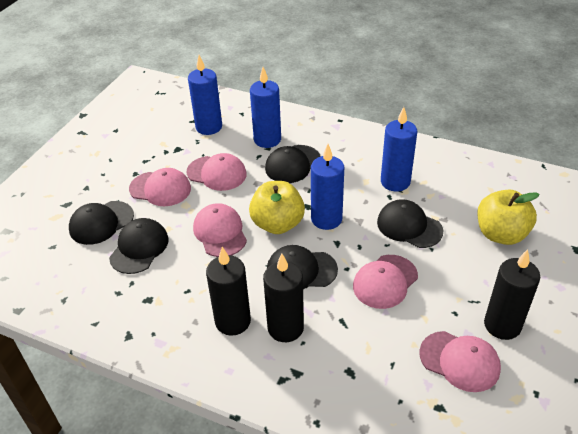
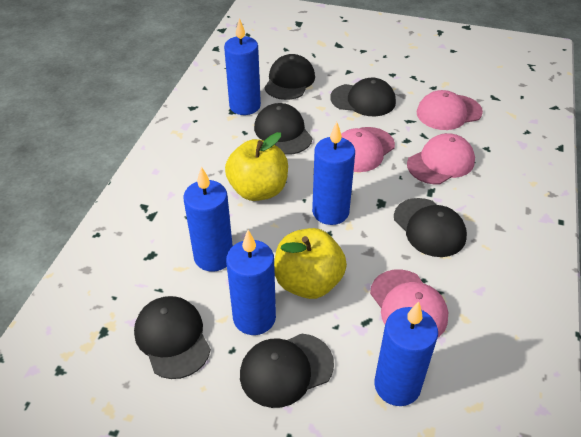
black candle: 3 -> 0
black cap: 5 -> 6
blue candle: 4 -> 5
pink cap: 5 -> 4

